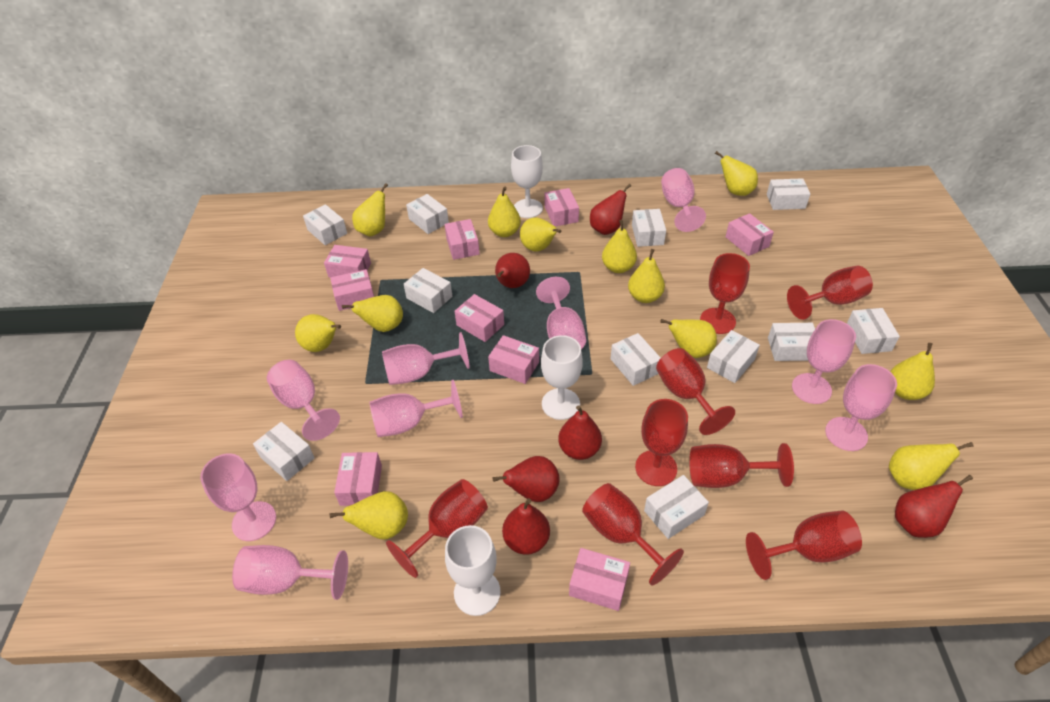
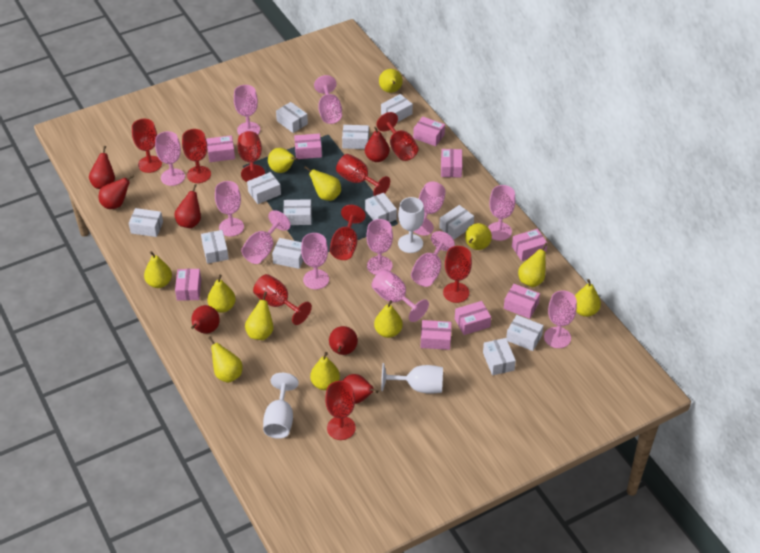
pink goblet: 9 -> 12
red goblet: 8 -> 9
red pear: 6 -> 7
white box: 11 -> 12

